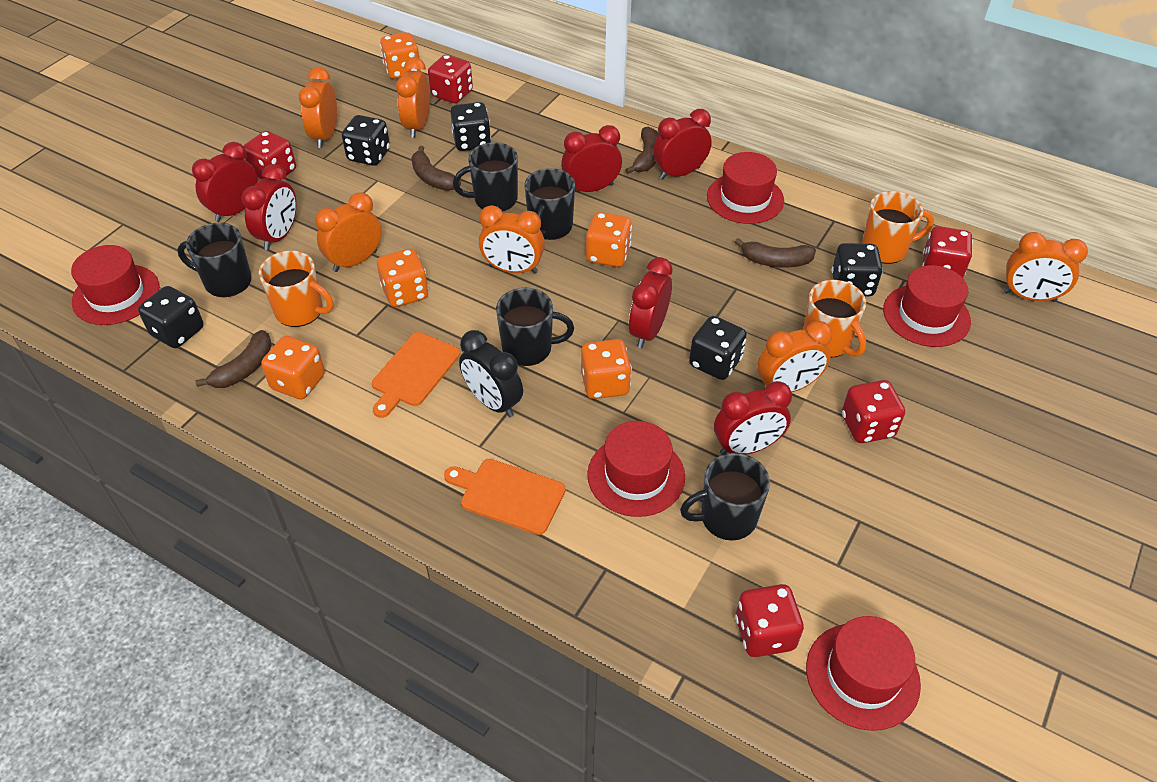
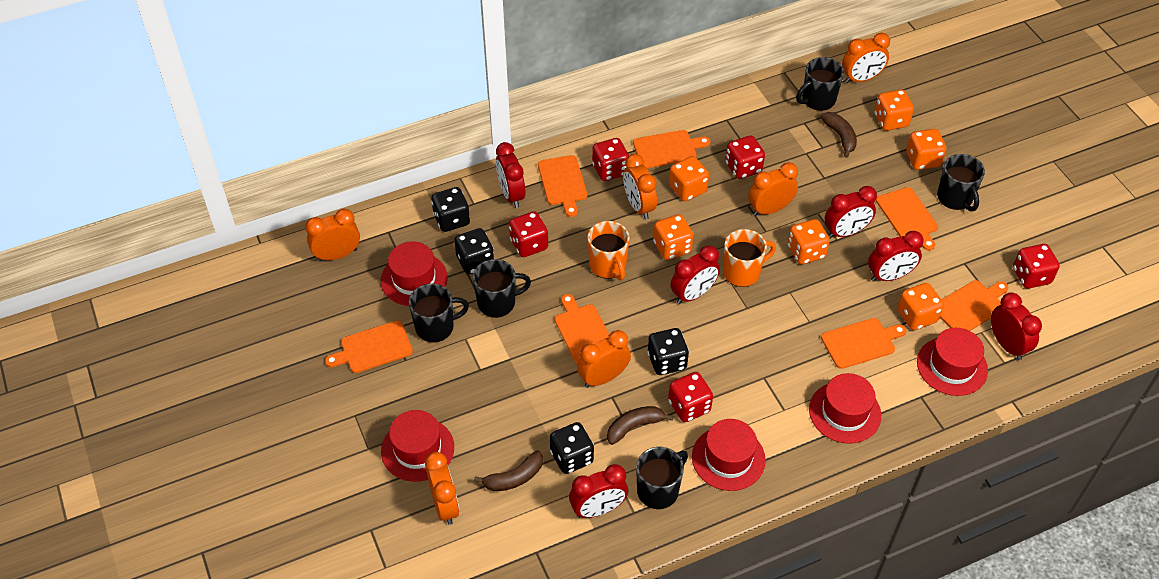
black clock: 1 -> 0
black dice: 5 -> 4
brown banana: 4 -> 3
orange cutting board: 2 -> 7
orange dice: 5 -> 6
orange mug: 3 -> 2

